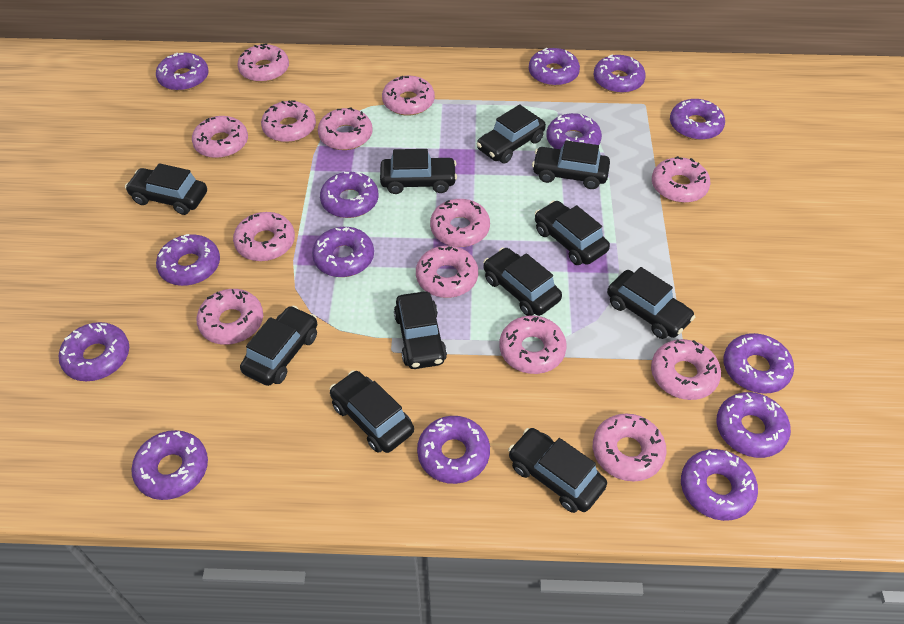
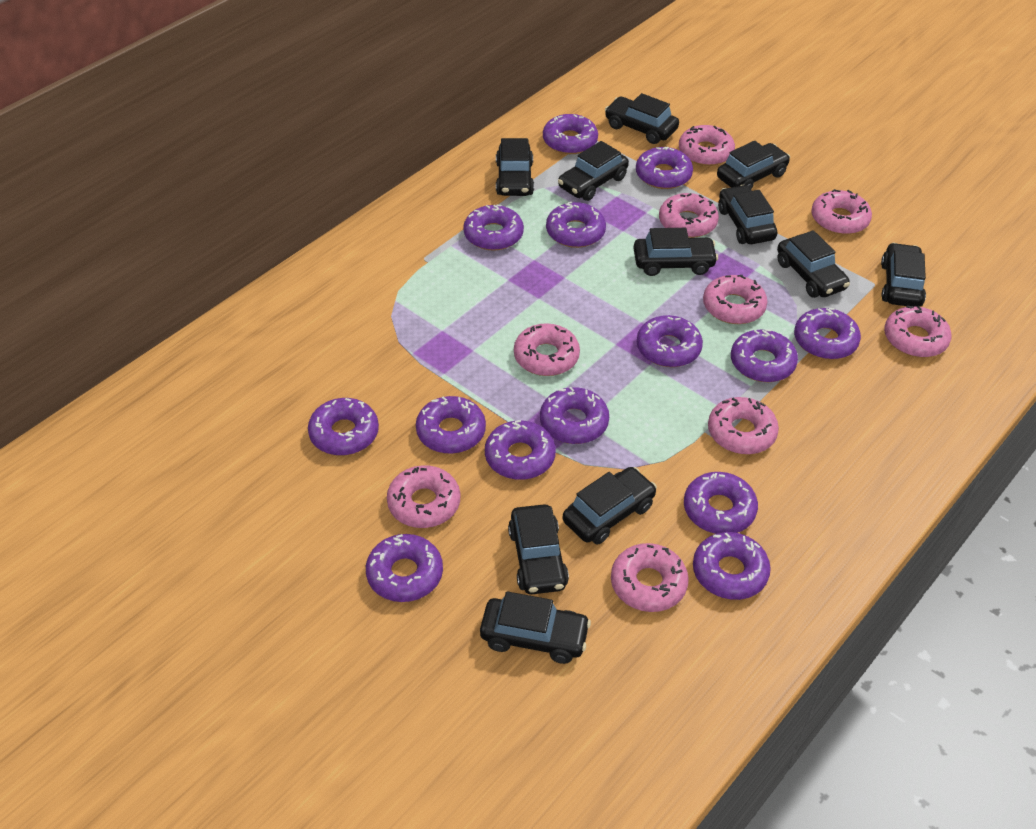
pink donut: 13 -> 9

